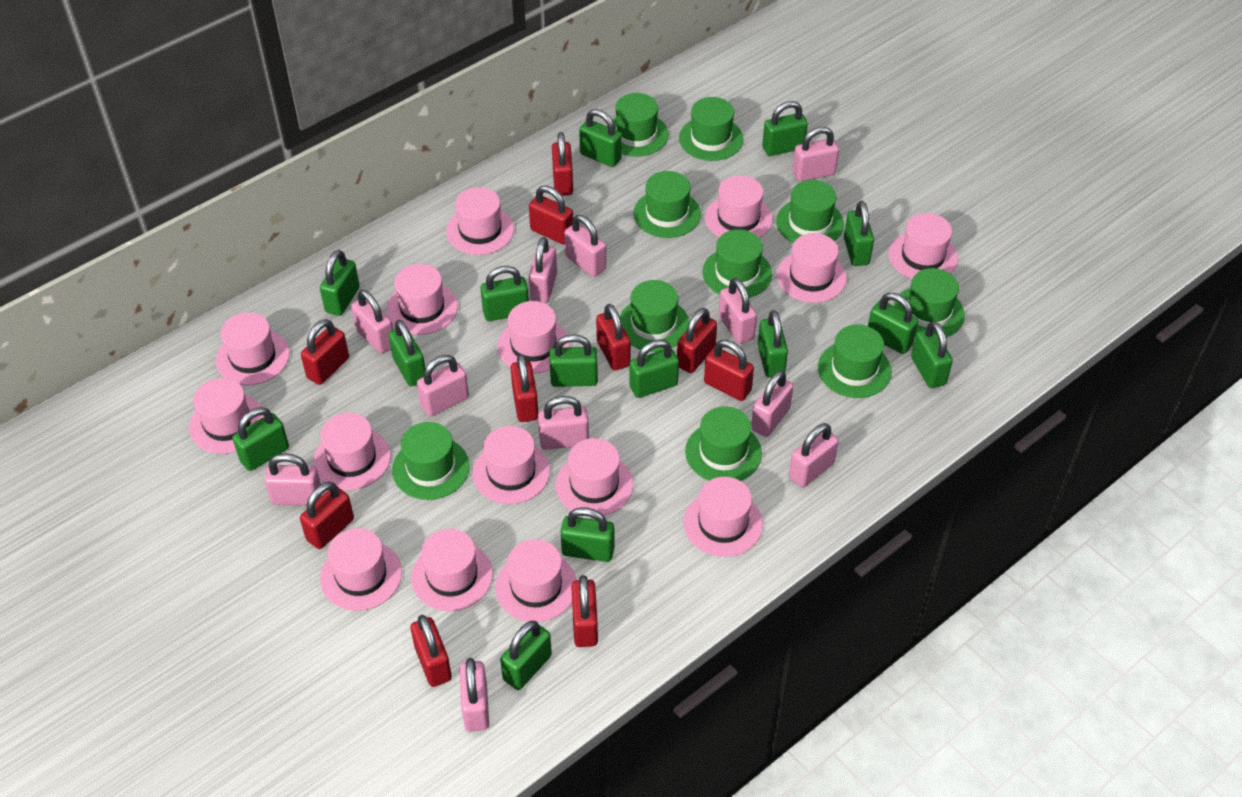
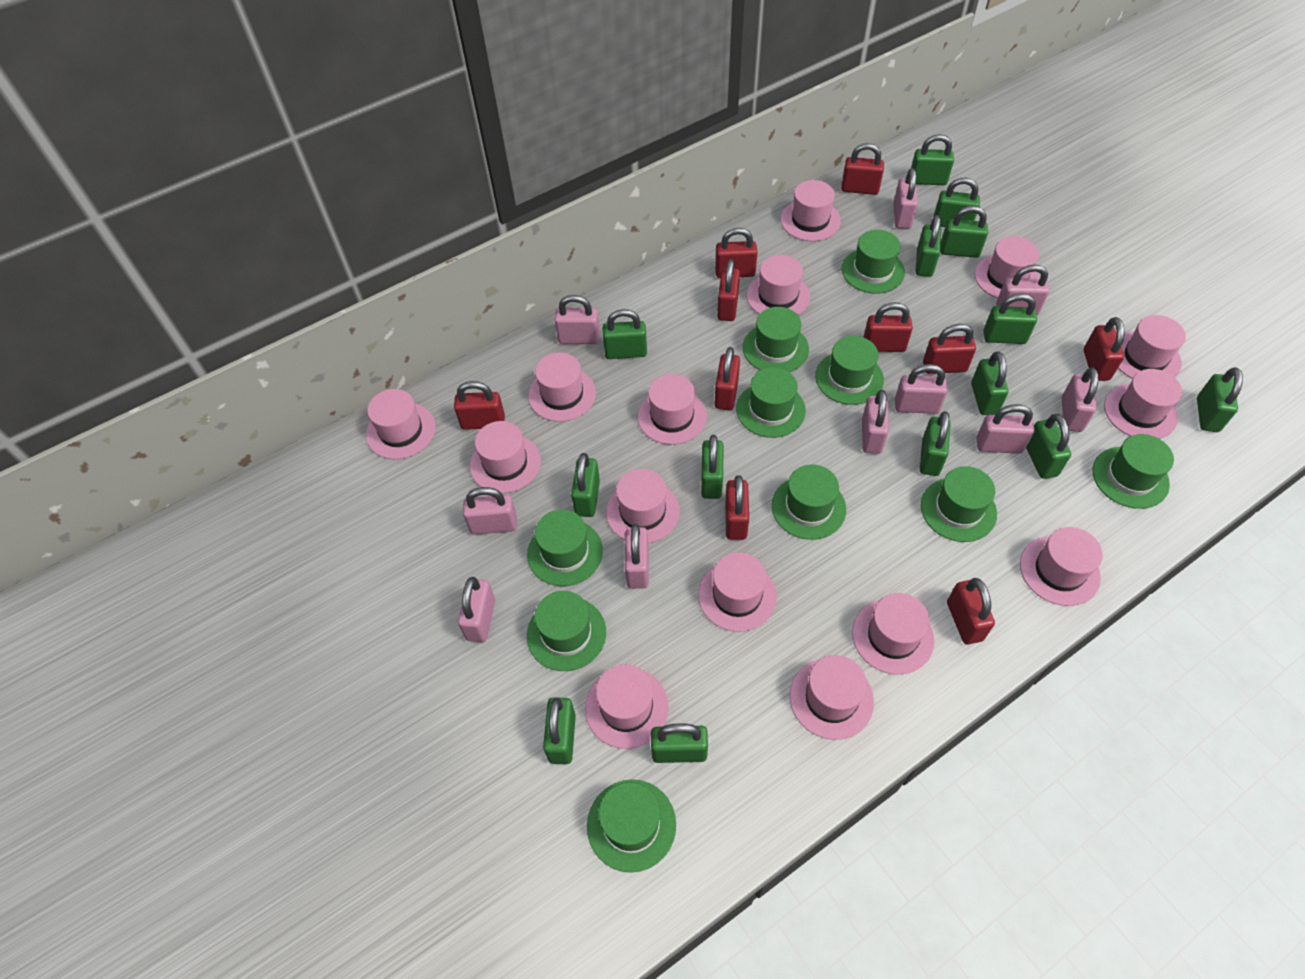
pink padlock: 11 -> 10

